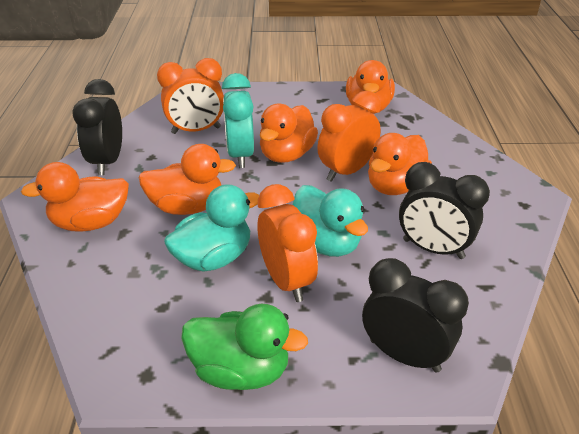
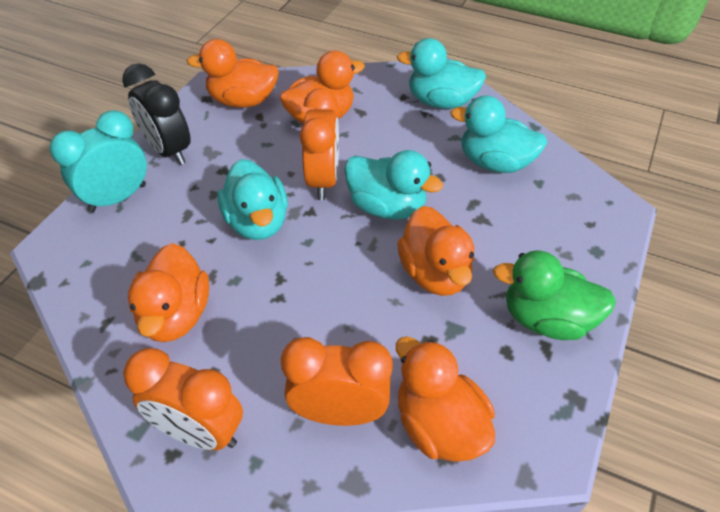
black clock: 3 -> 1
turquoise duck: 2 -> 4

